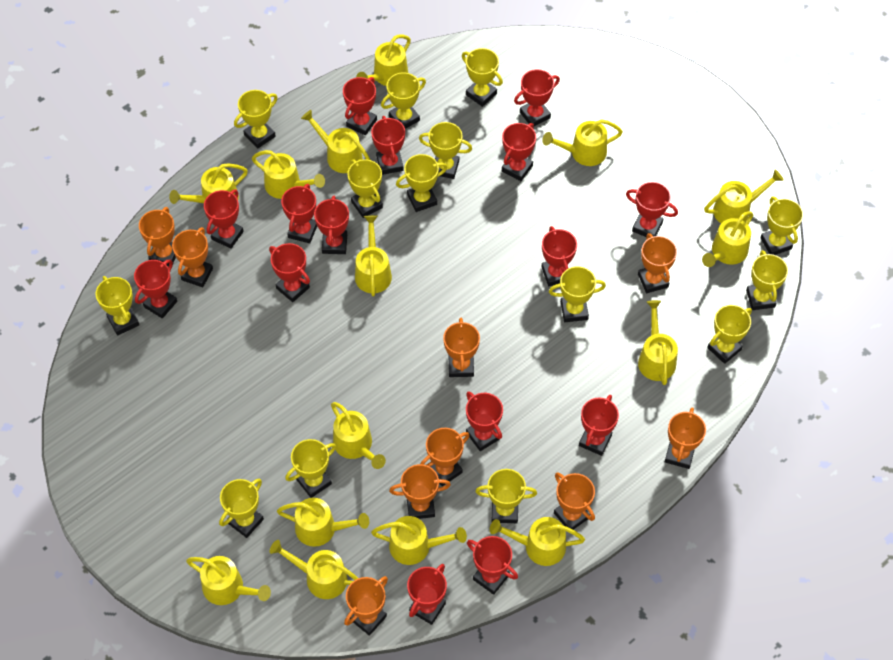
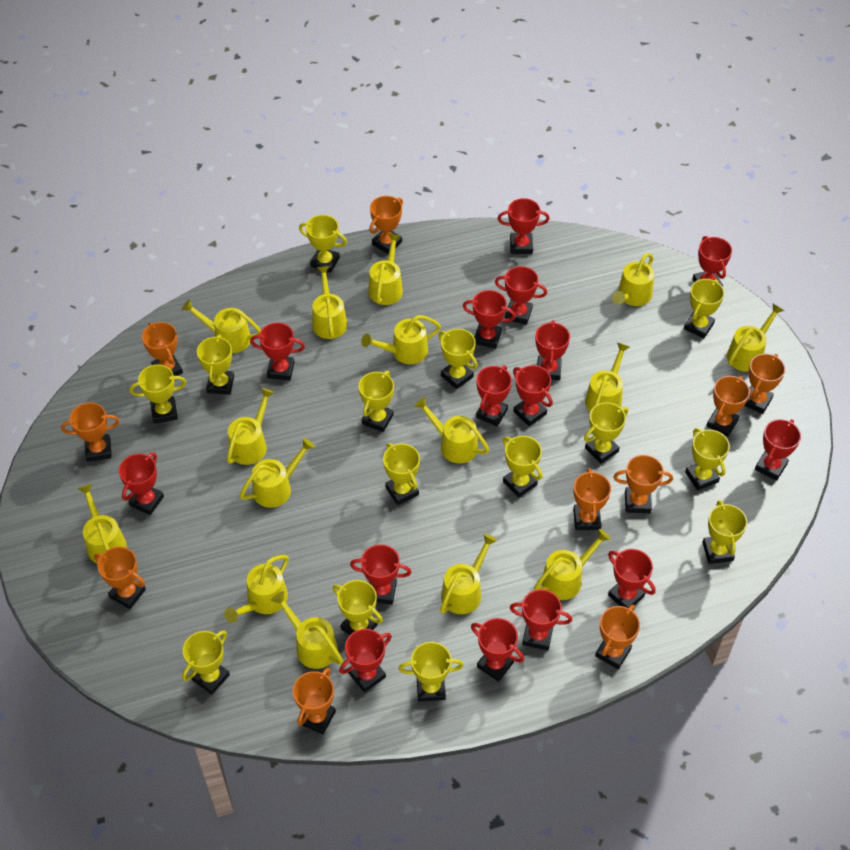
orange trophy: 9 -> 10

